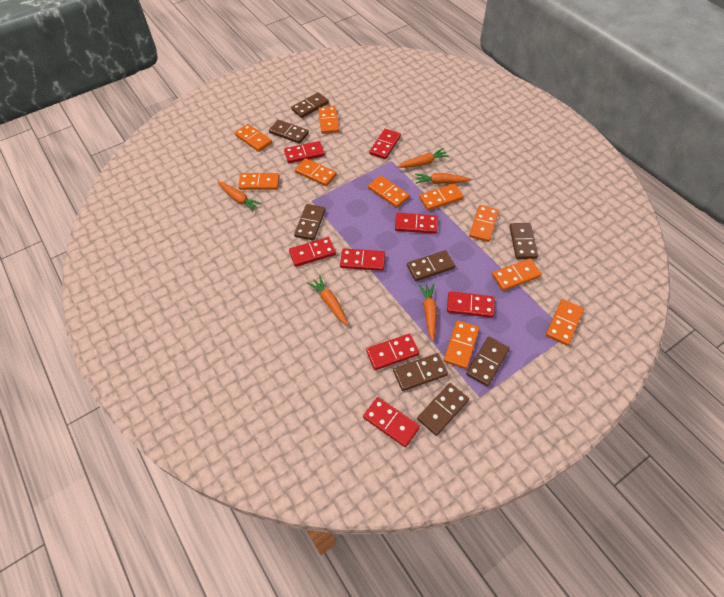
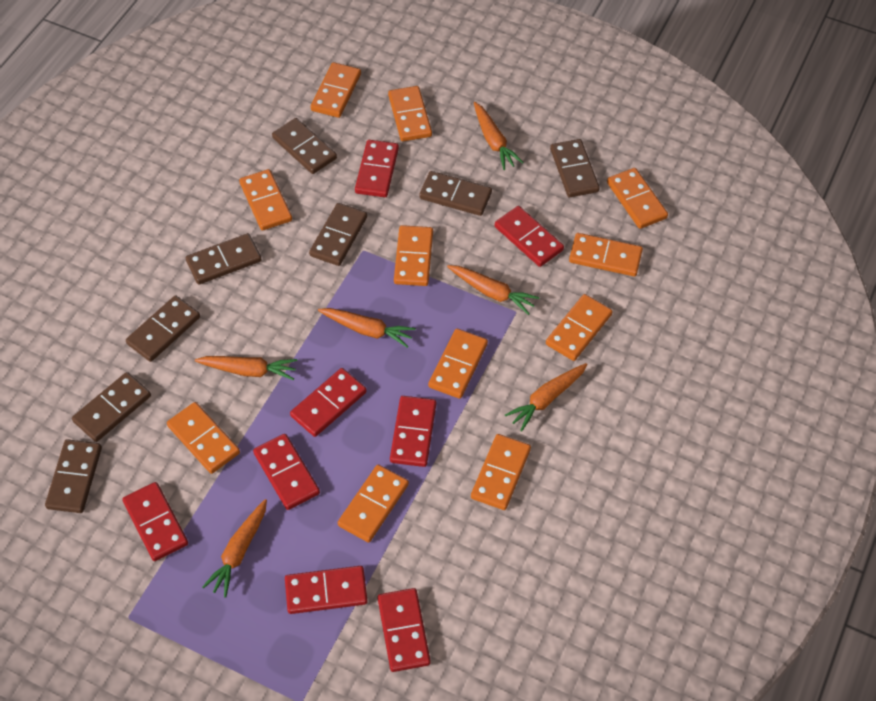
orange carrot: 5 -> 6
orange domino: 10 -> 11

